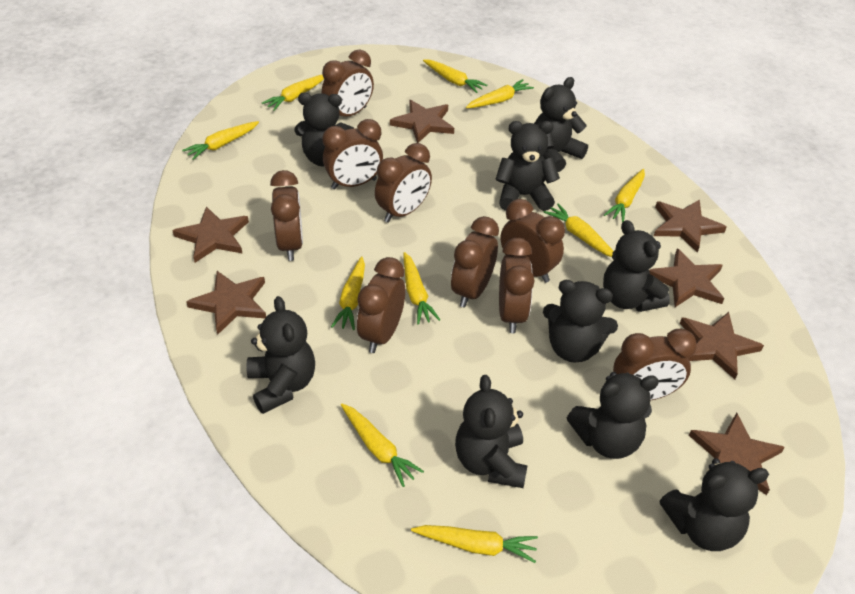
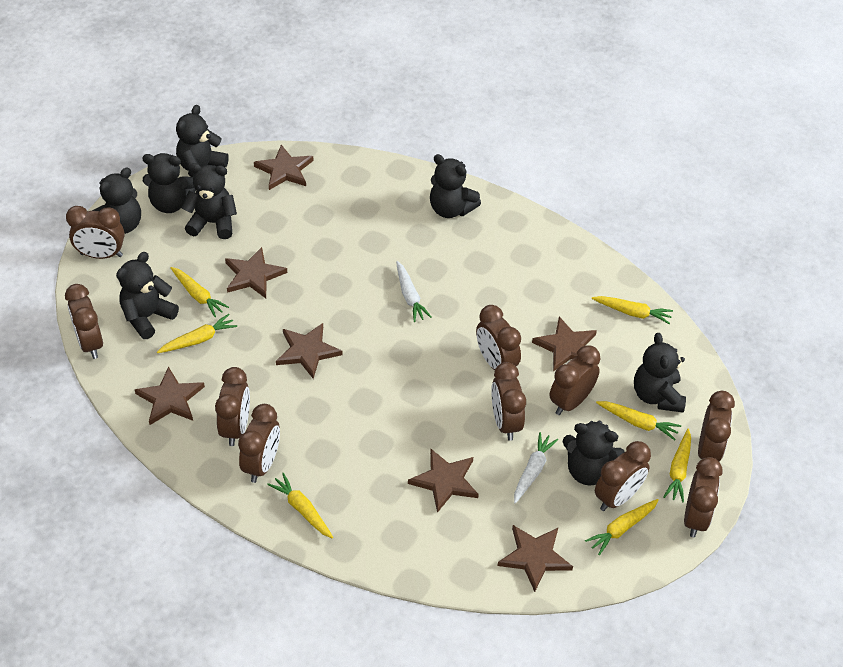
black teddy bear: 9 -> 8
brown clock: 9 -> 10
white carrot: 0 -> 2
yellow carrot: 10 -> 7

